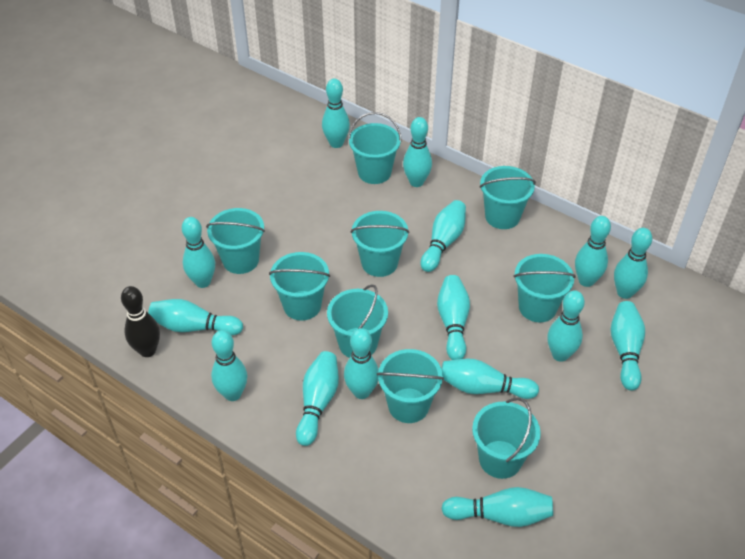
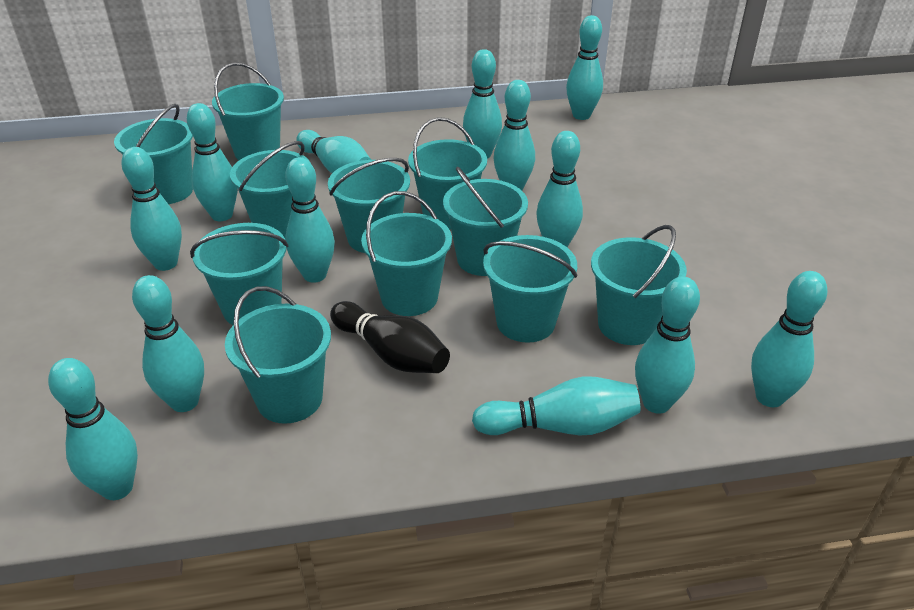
turquoise bowling pin: 15 -> 13
turquoise bucket: 9 -> 11

